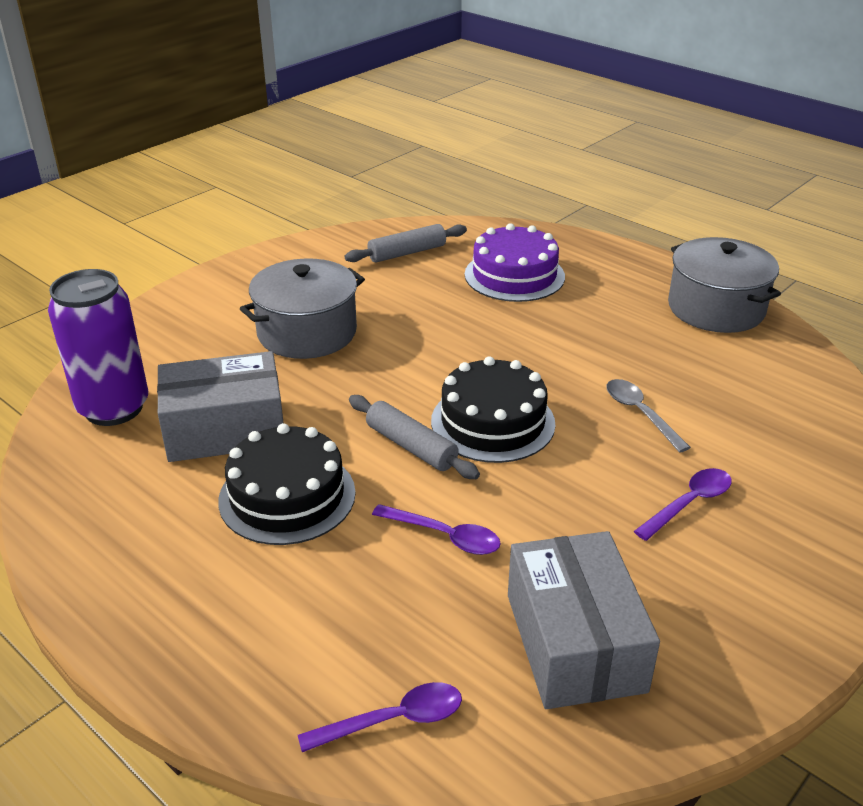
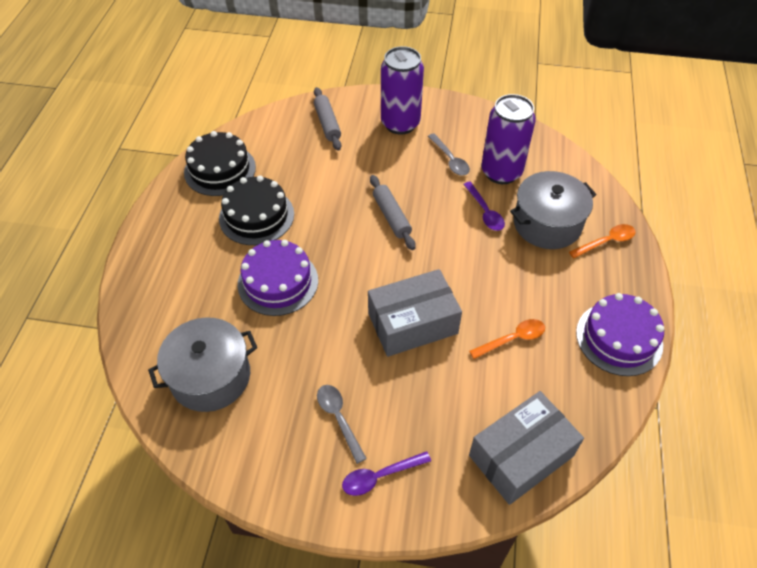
grey spoon: 1 -> 2
orange spoon: 0 -> 2
purple cake: 1 -> 2
purple can: 1 -> 2
purple spoon: 3 -> 2

